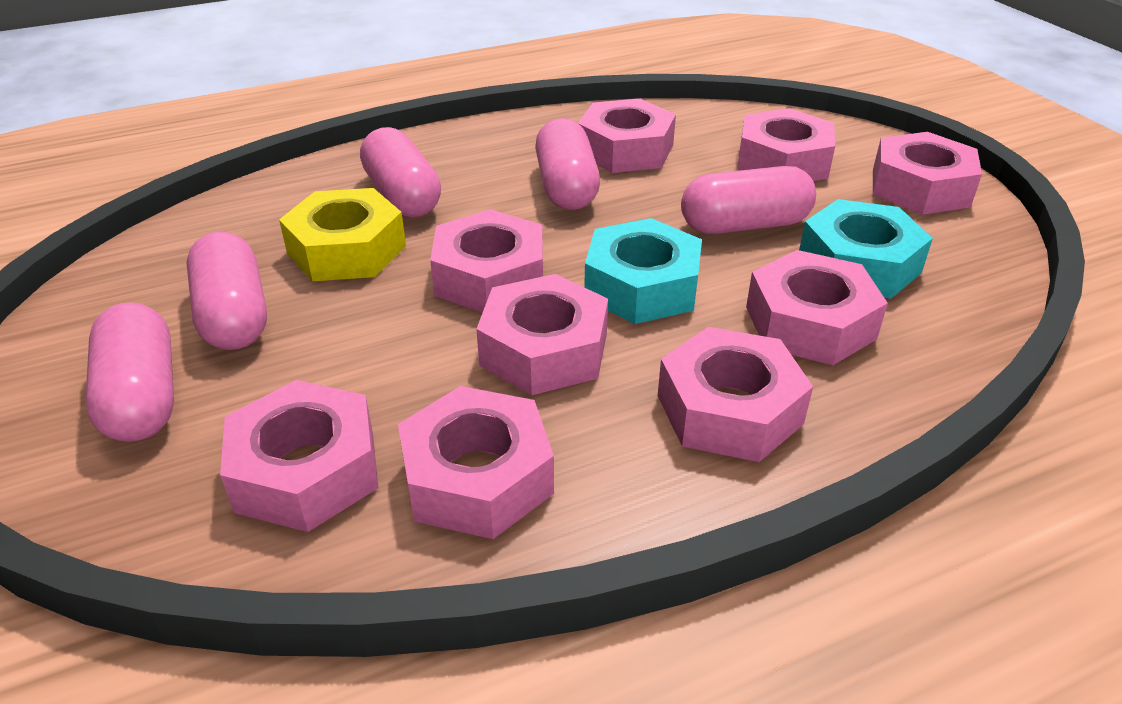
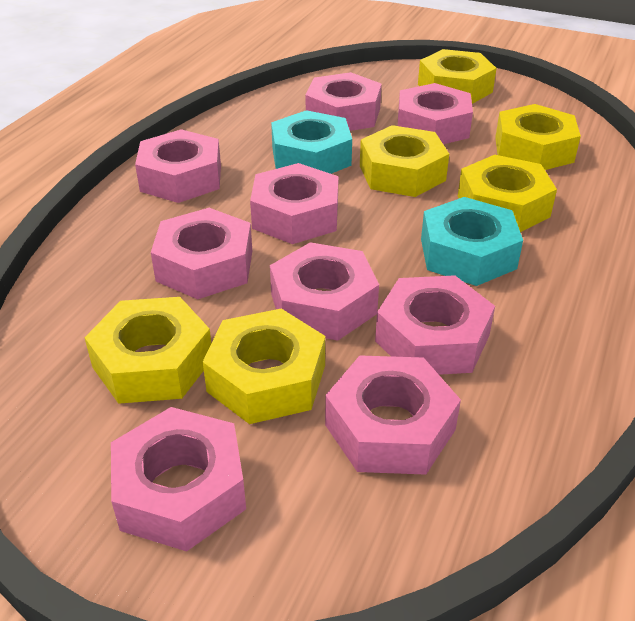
pink capsule: 5 -> 0
yellow nut: 1 -> 6

